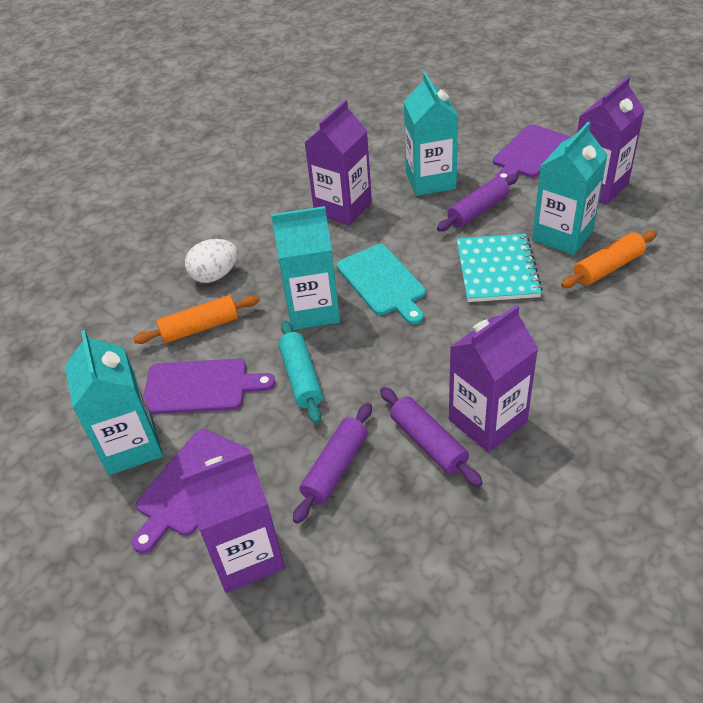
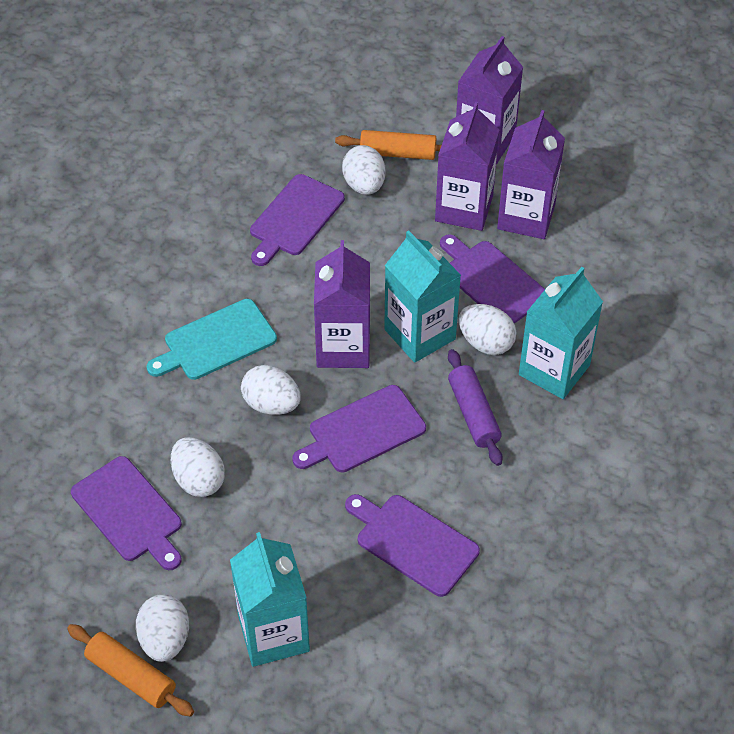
purple cutting board: 3 -> 5
purple rolling pin: 3 -> 1
turquoise carton: 4 -> 3
turquoise notebook: 1 -> 0
turquoise rolling pin: 1 -> 0
white egg: 1 -> 5

